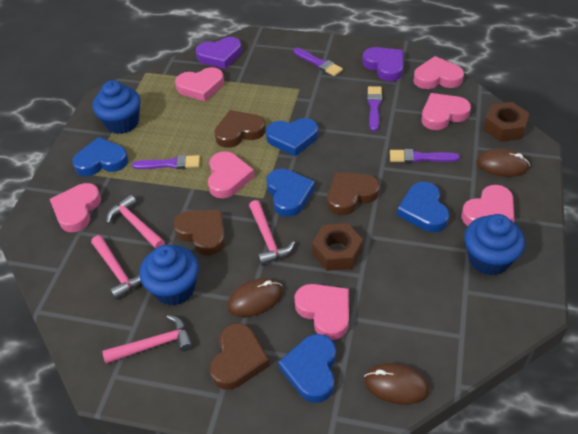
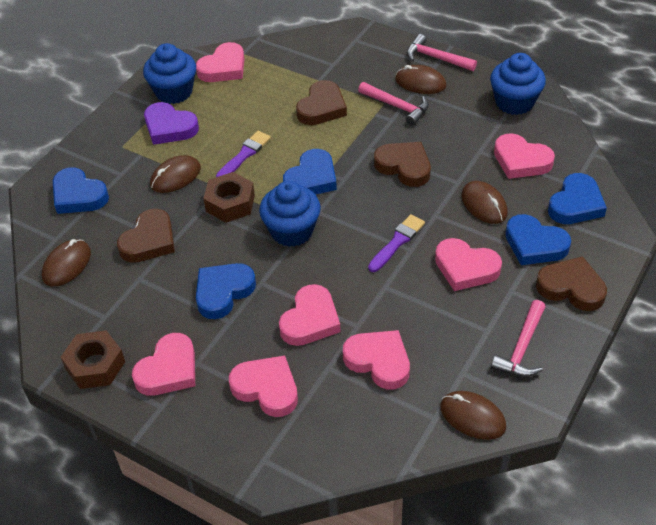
brown mouse: 3 -> 5
pink hammer: 4 -> 3
purple brush: 4 -> 2
purple heart: 2 -> 1

